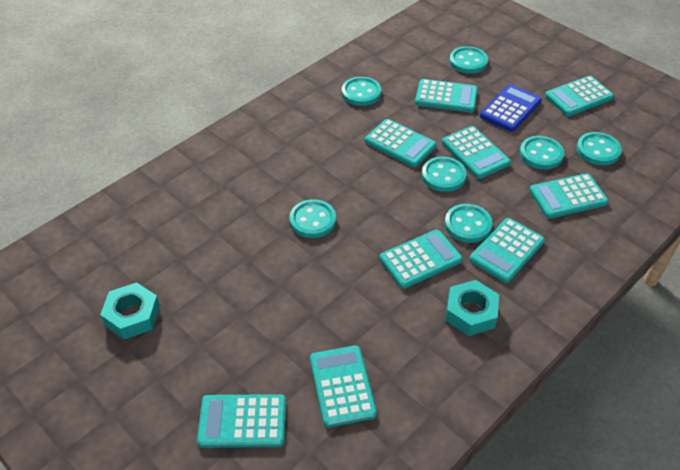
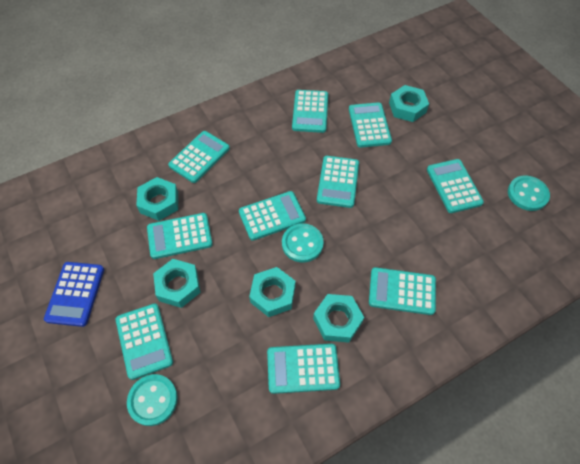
turquoise button: 7 -> 3
turquoise calculator: 9 -> 10
turquoise nut: 2 -> 5

